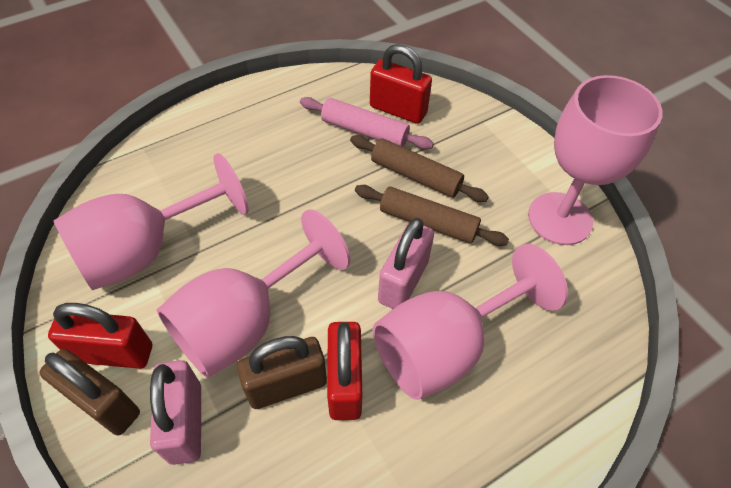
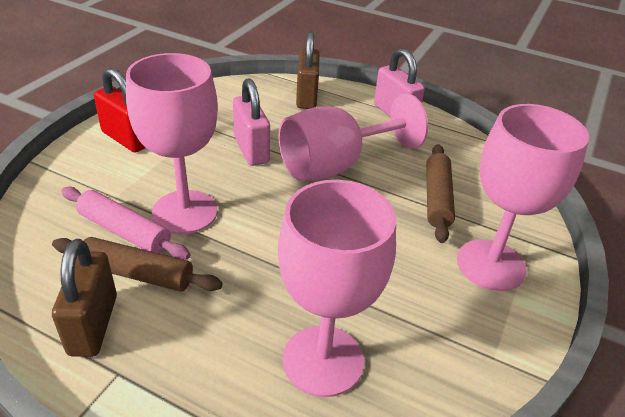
red padlock: 3 -> 1

